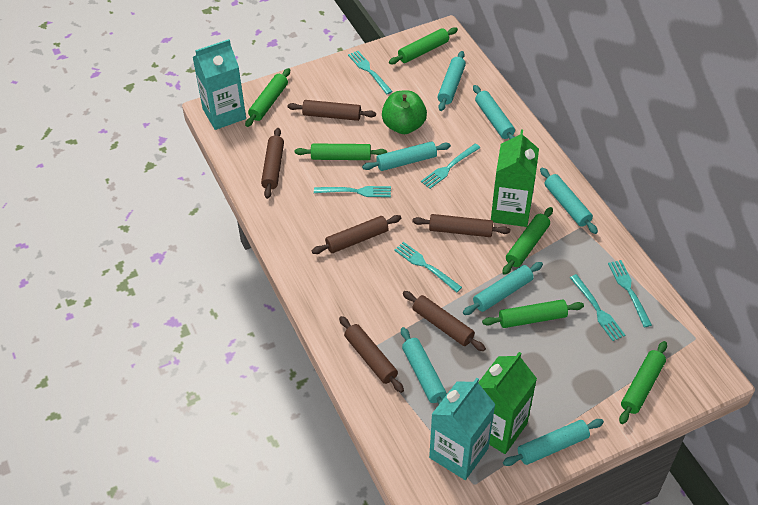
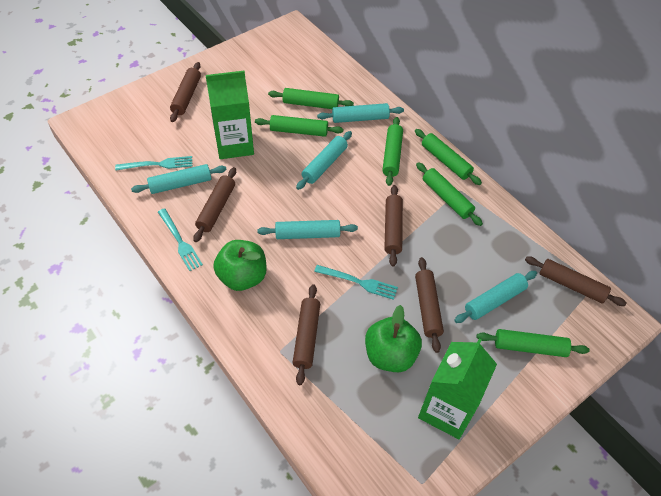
green apple: 1 -> 2
turquoise carton: 2 -> 0
turquoise fork: 6 -> 3
turquoise rolling pin: 7 -> 5

